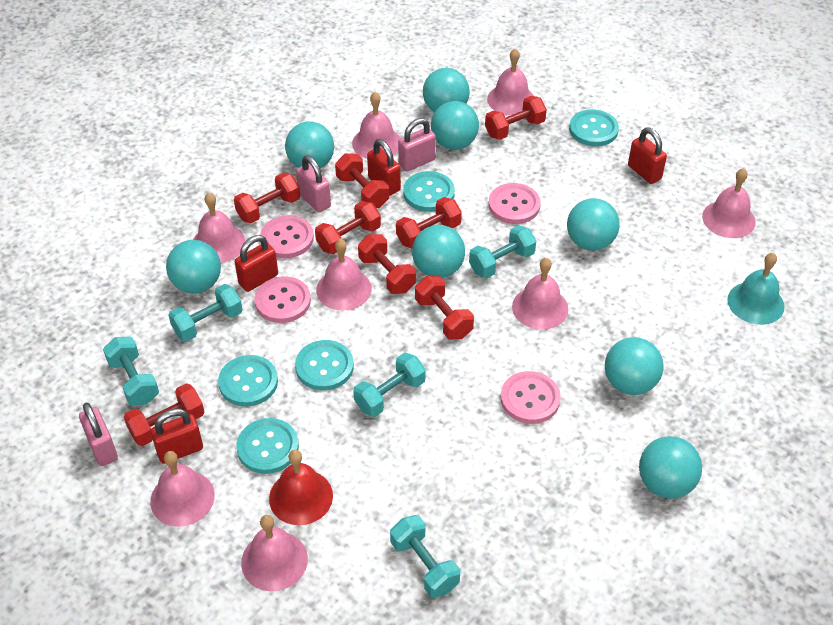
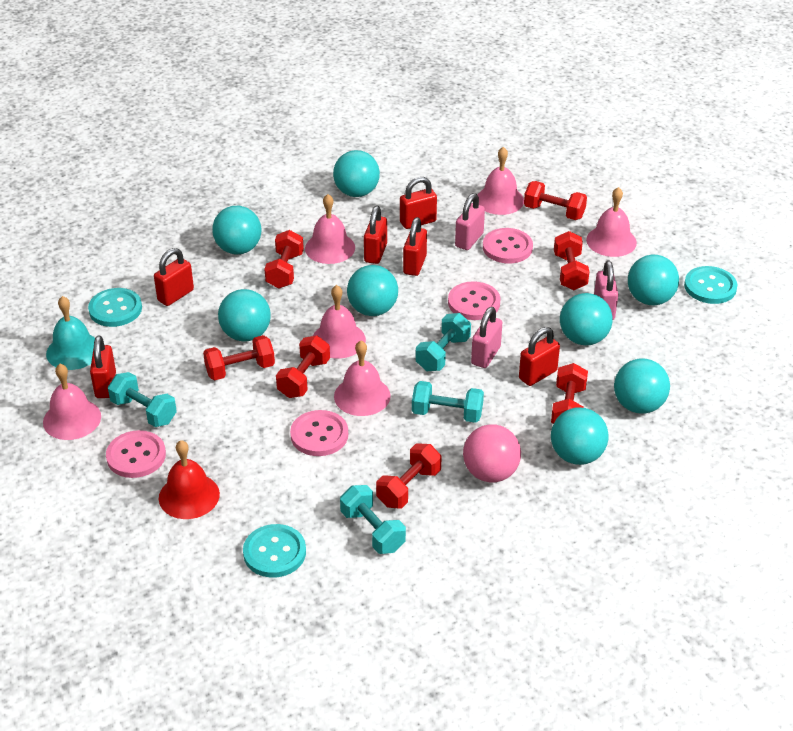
pink ball: 0 -> 1
pink bell: 8 -> 6
red dumbbell: 8 -> 7
red padlock: 4 -> 6
turquoise button: 5 -> 3
turquoise dumbbell: 5 -> 4

